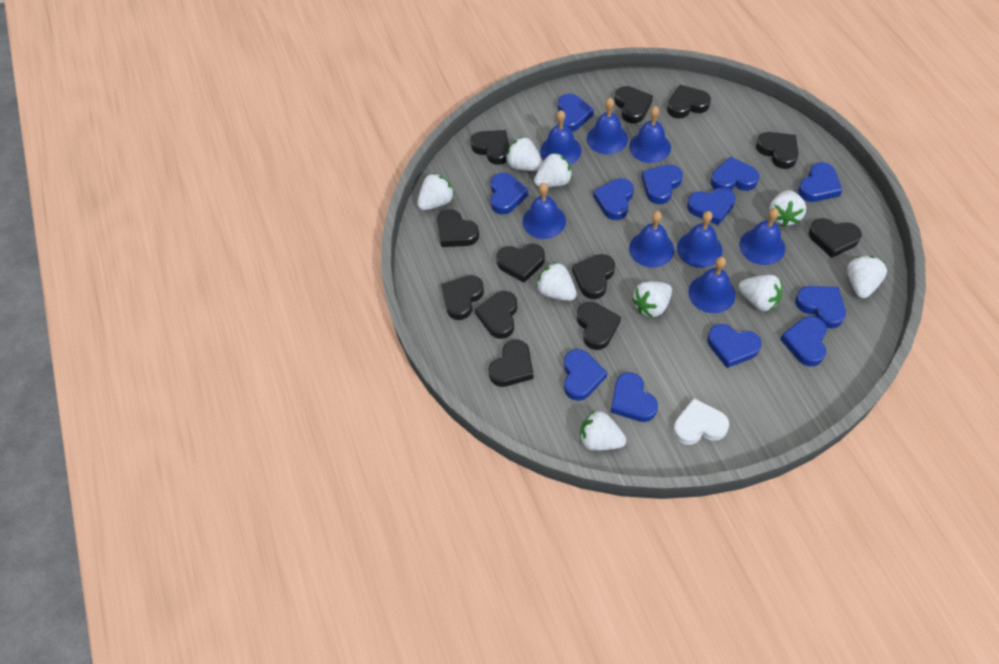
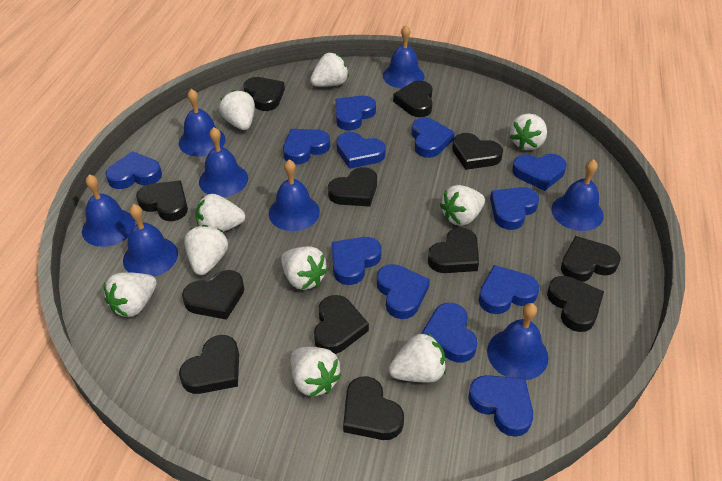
white heart: 1 -> 0
white strawberry: 9 -> 10

